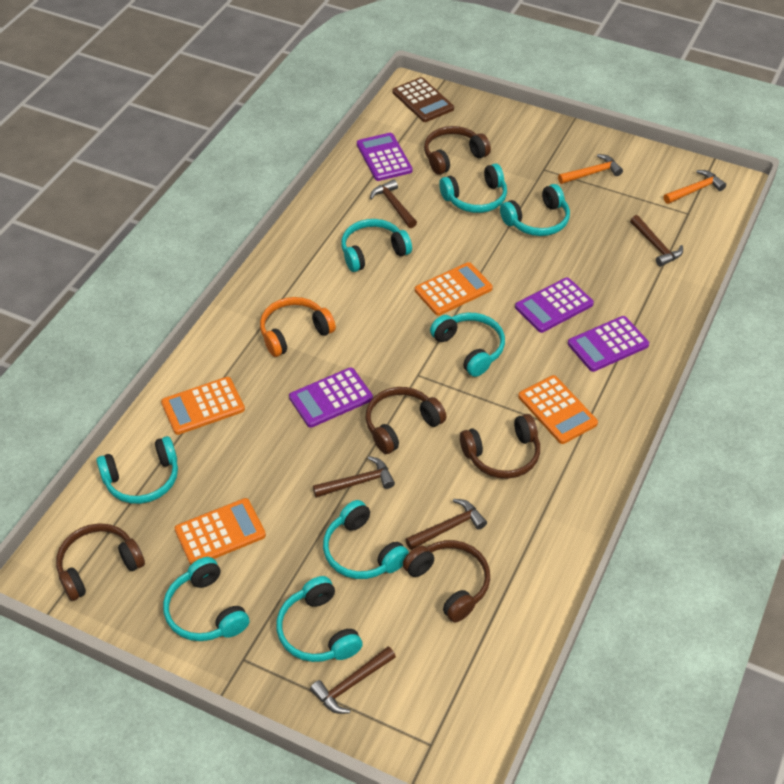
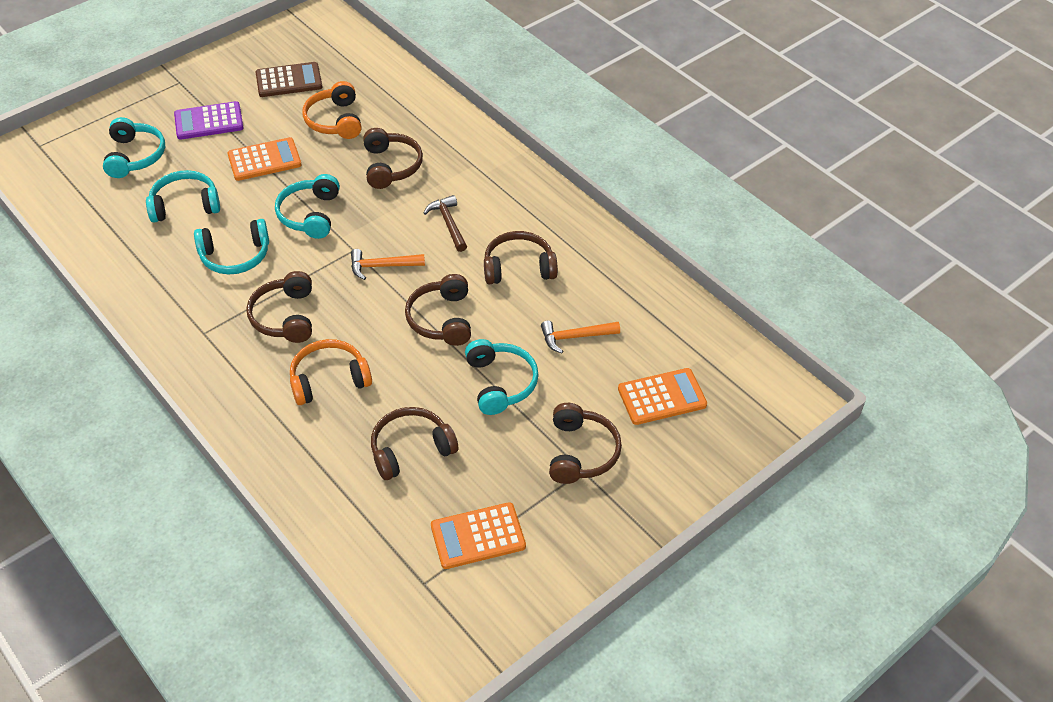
brown hammer: 5 -> 1
brown headphones: 5 -> 6
orange calculator: 4 -> 3
orange headphones: 1 -> 2
purple calculator: 4 -> 1
turquoise headphones: 8 -> 5

